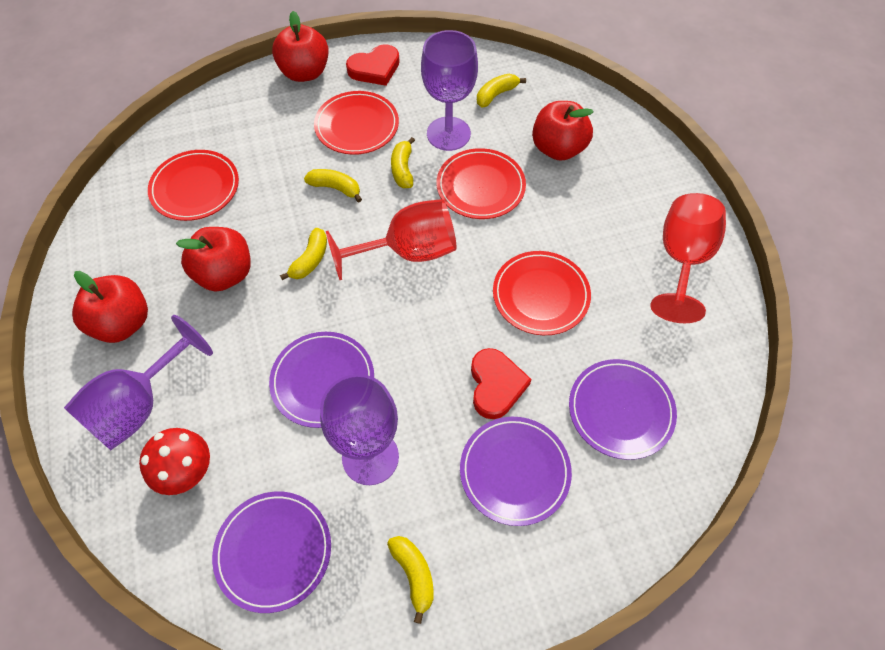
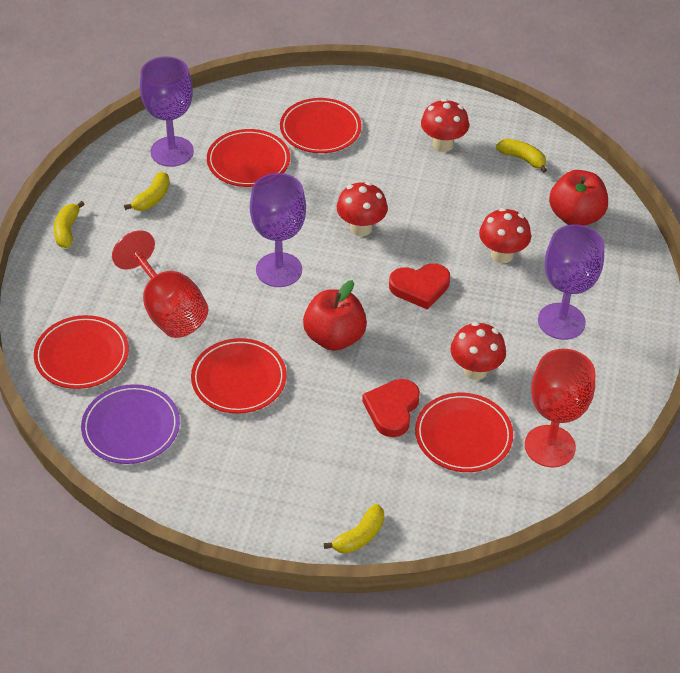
purple plate: 4 -> 1
red apple: 4 -> 2
red mushroom: 1 -> 4
red plate: 4 -> 5
yellow banana: 5 -> 4

